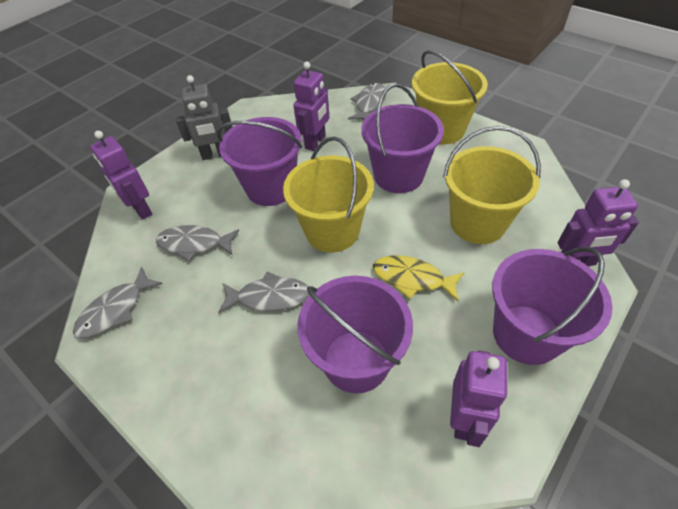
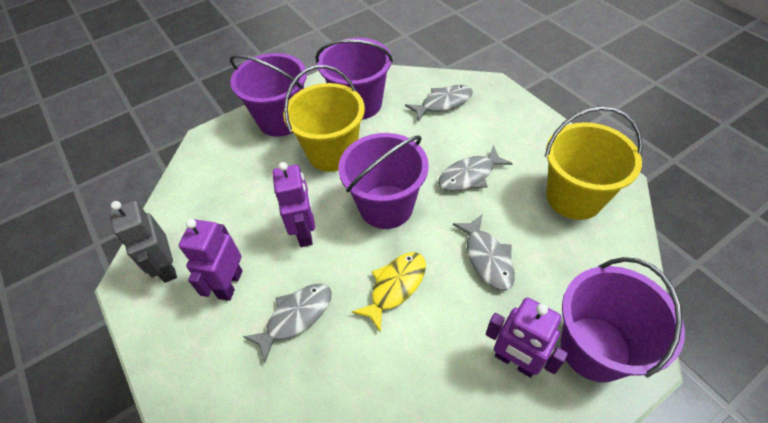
purple robot: 4 -> 3
yellow bucket: 3 -> 2

